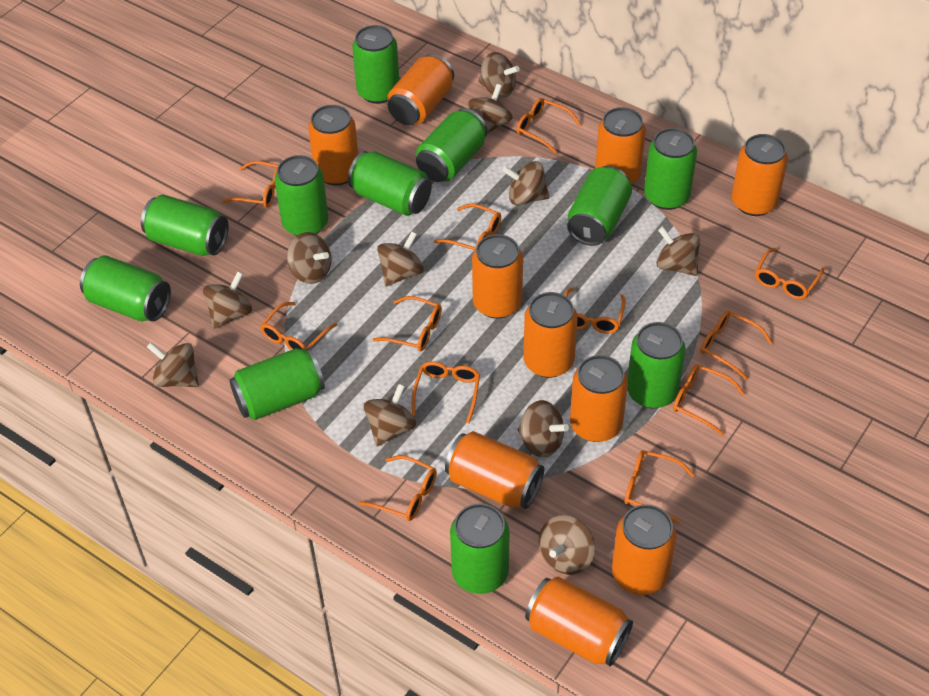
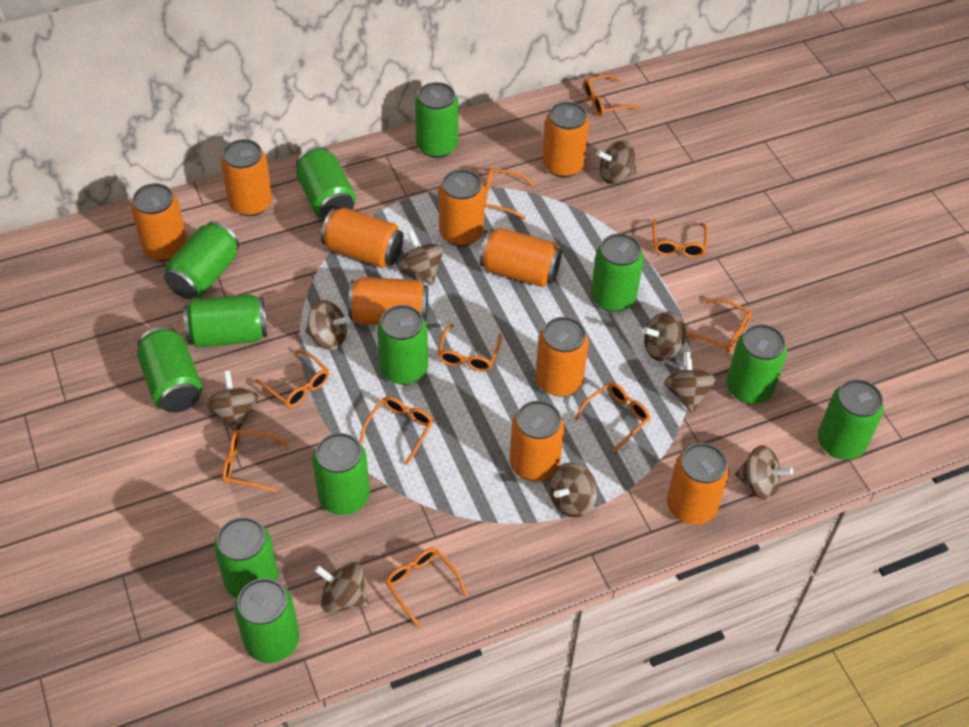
brown spinning top: 11 -> 9
green can: 11 -> 12
orange glasses: 12 -> 10

